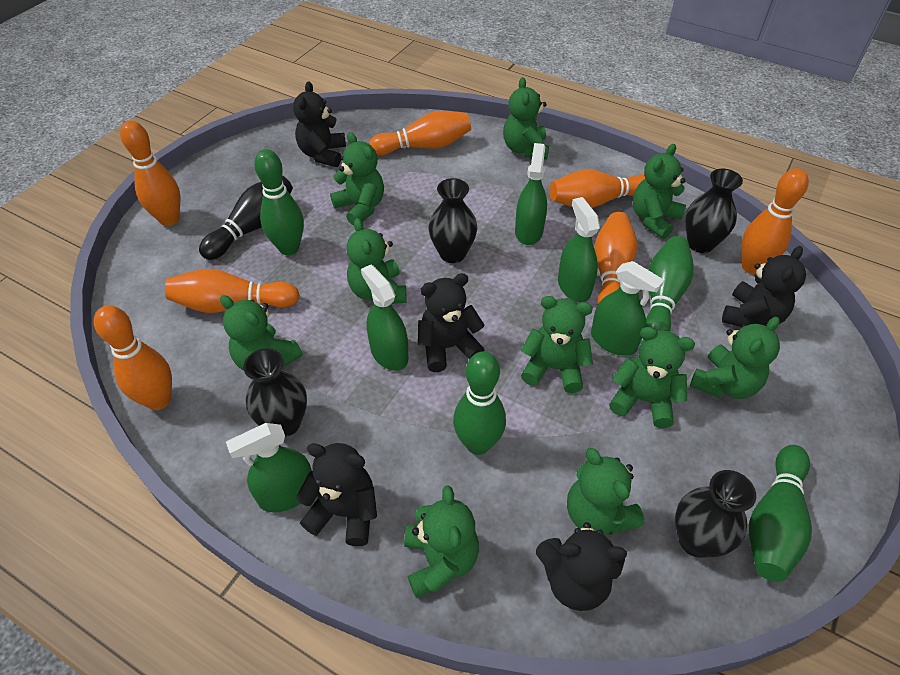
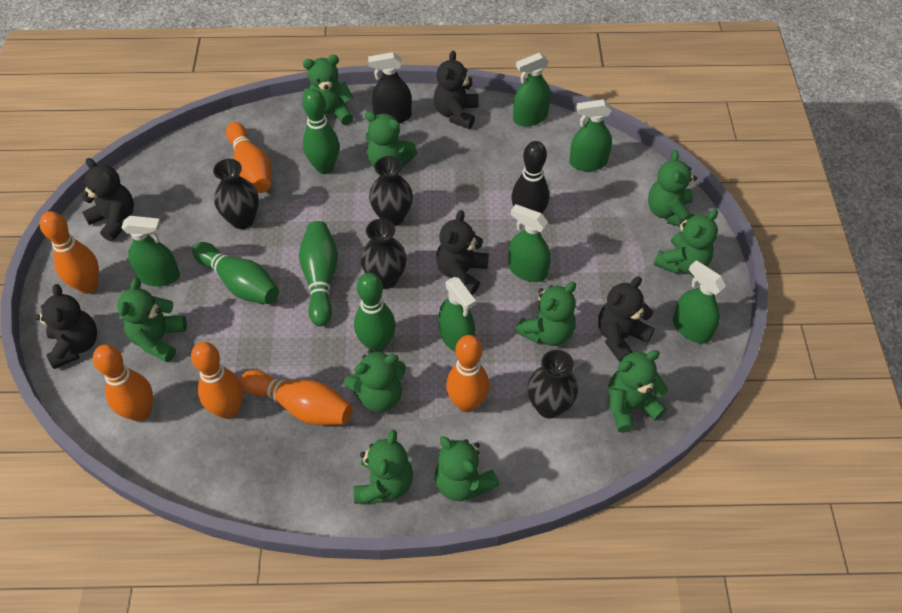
black spray bottle: 0 -> 1
green spray bottle: 5 -> 6
orange bowling pin: 7 -> 6

